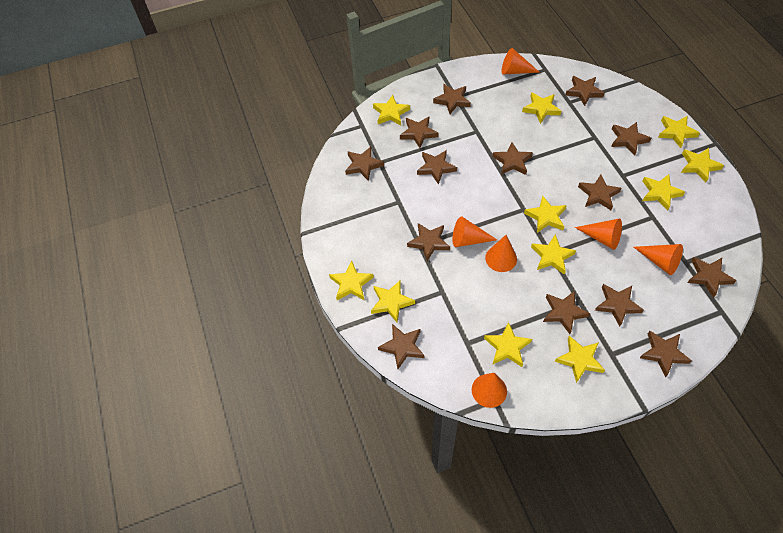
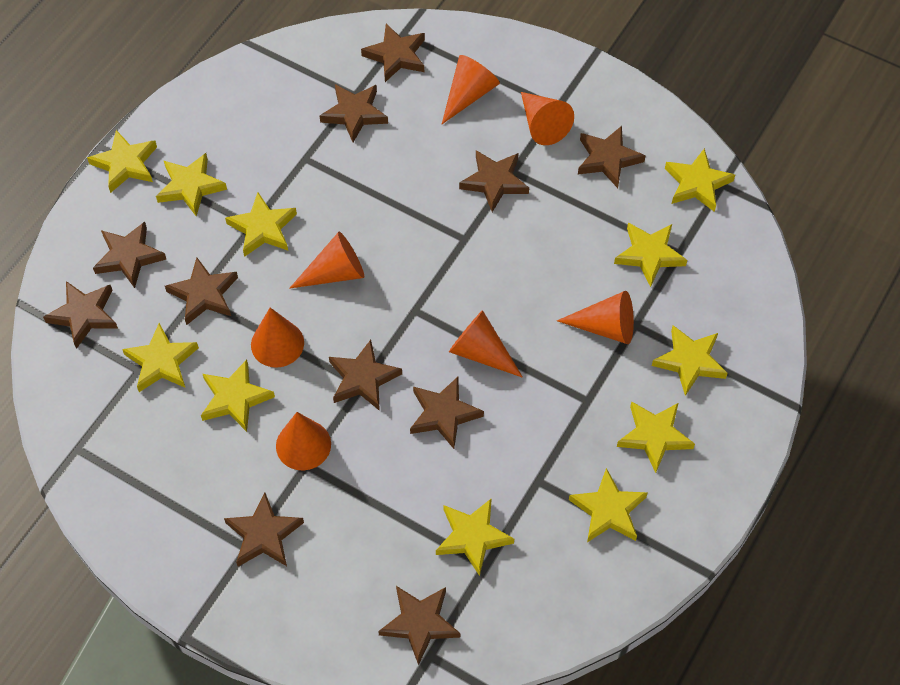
brown star: 14 -> 11
orange cone: 6 -> 7

